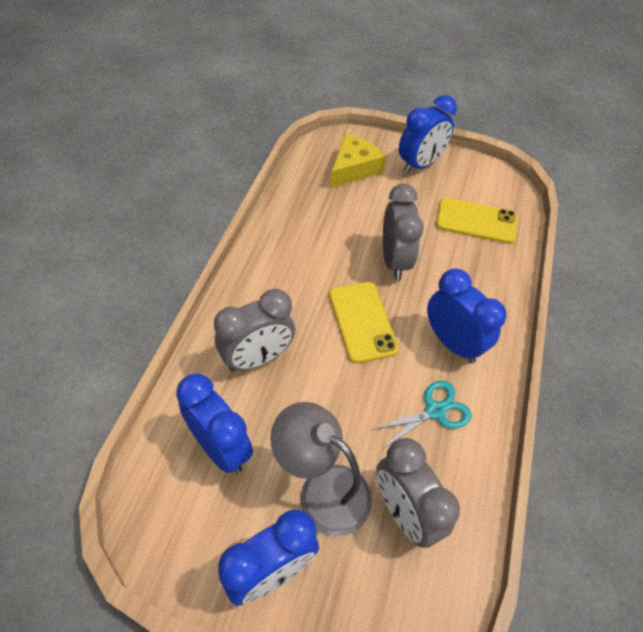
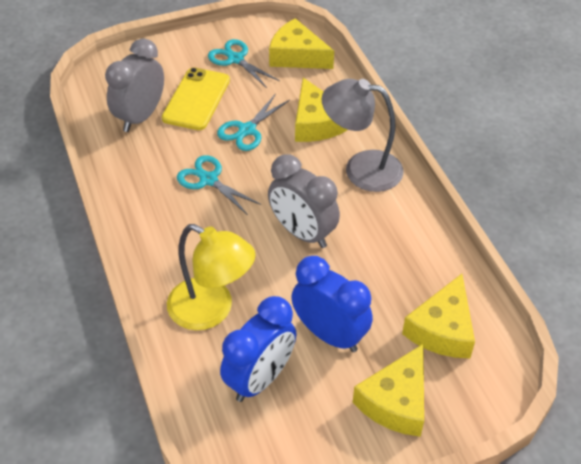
blue clock: 4 -> 2
grey clock: 3 -> 2
turquoise scissors: 1 -> 3
yellow cheese: 1 -> 4
yellow lamp: 0 -> 1
yellow phone: 2 -> 1

